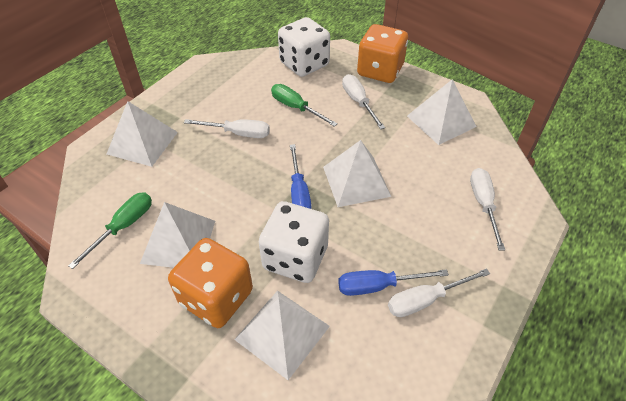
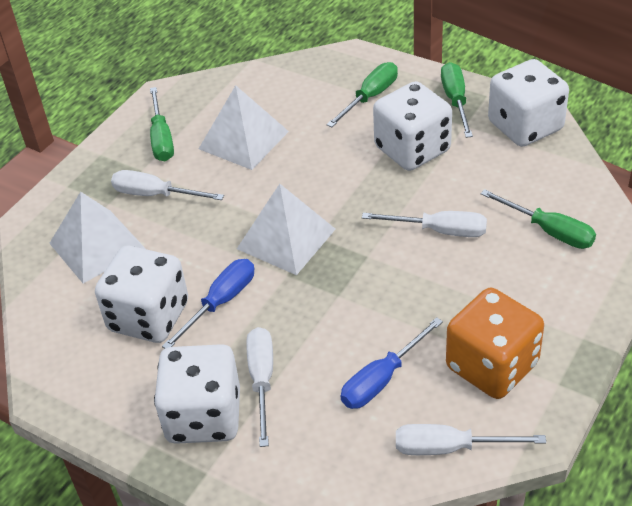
green screwdriver: 2 -> 4
orange dice: 2 -> 1
white dice: 2 -> 4
white pyramid: 5 -> 3

